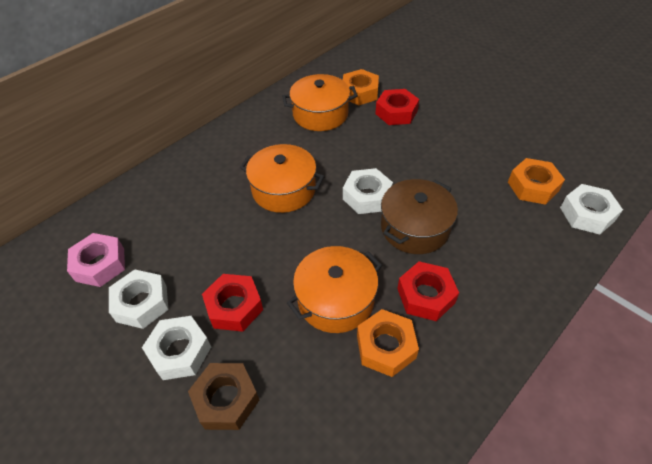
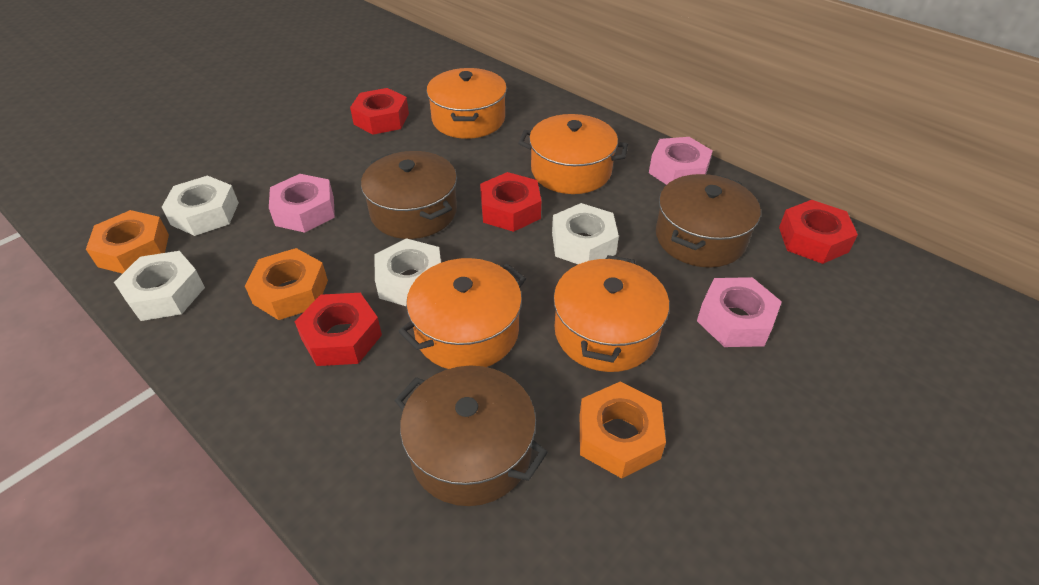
brown nut: 1 -> 0
brown pot: 1 -> 3
orange pot: 3 -> 4
pink nut: 1 -> 3
red nut: 3 -> 4

